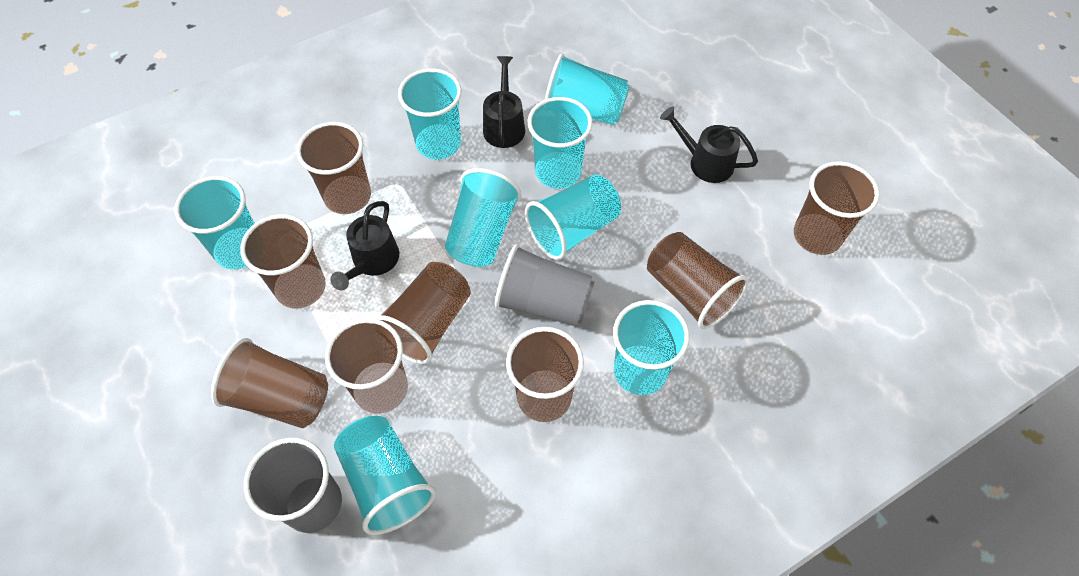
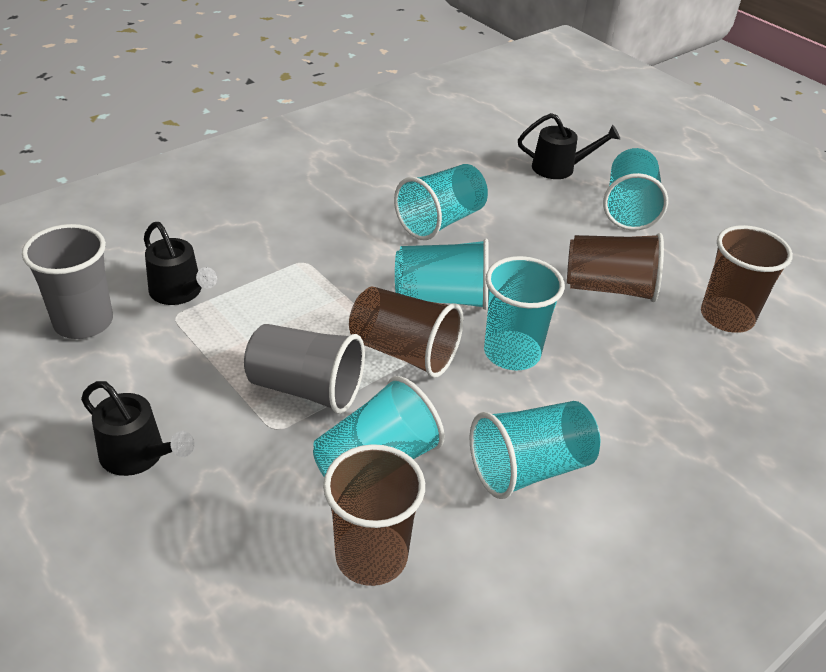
brown cup: 8 -> 4
turquoise cup: 8 -> 6

